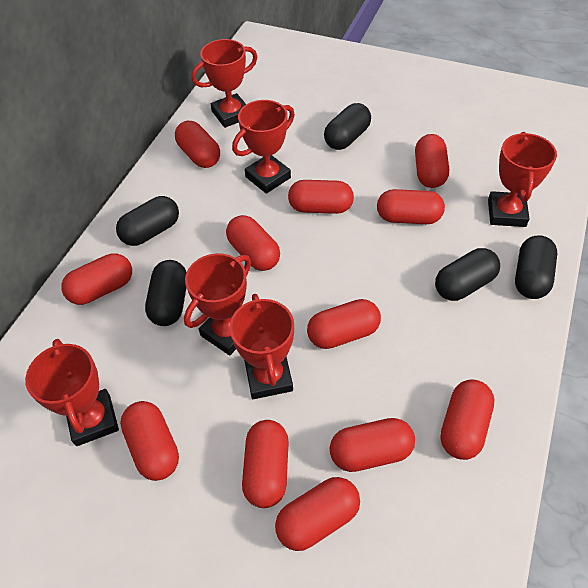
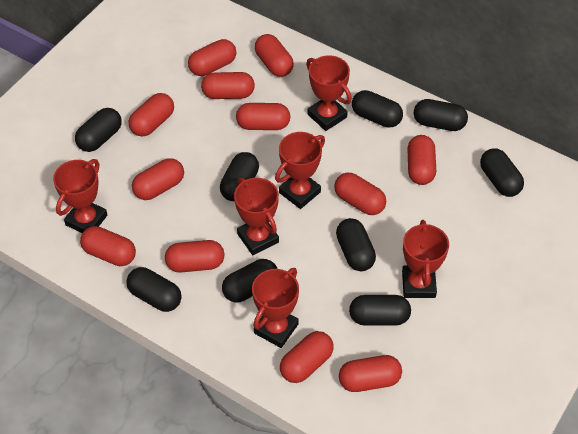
black capsule: 5 -> 9

